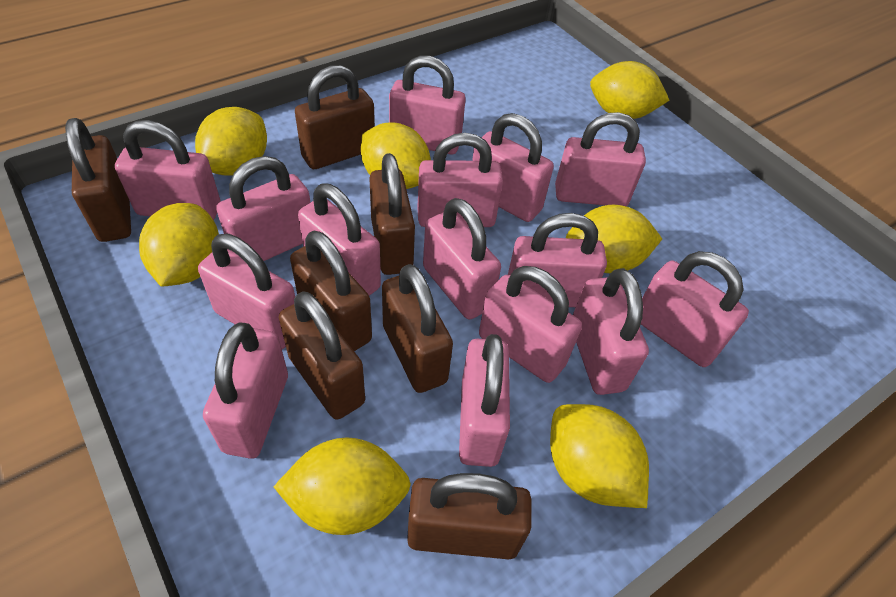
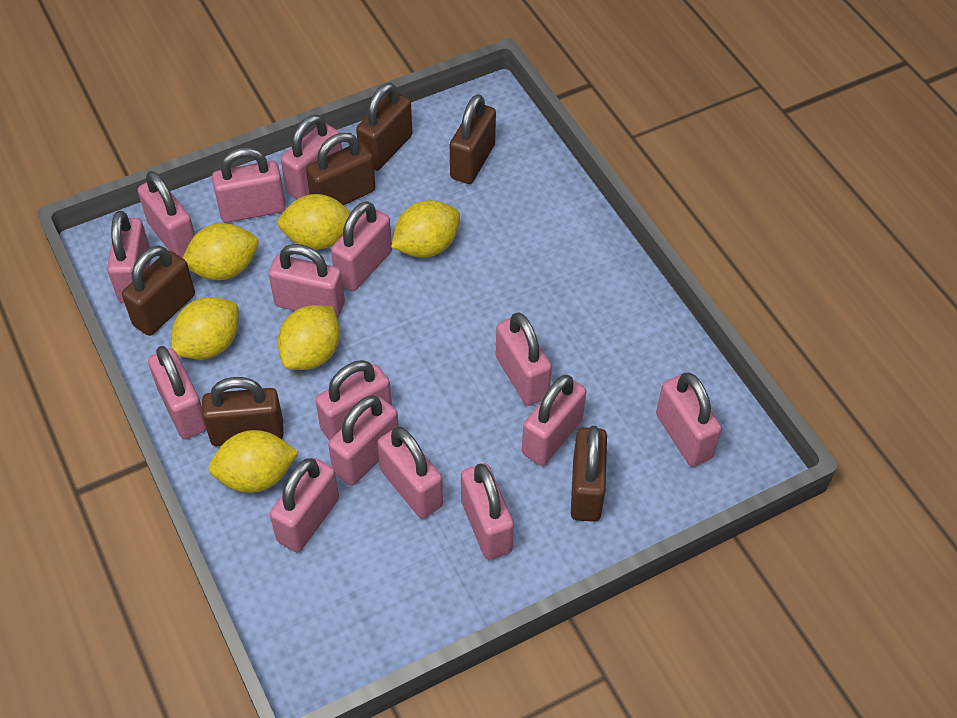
brown padlock: 7 -> 6
yellow lemon: 7 -> 6

